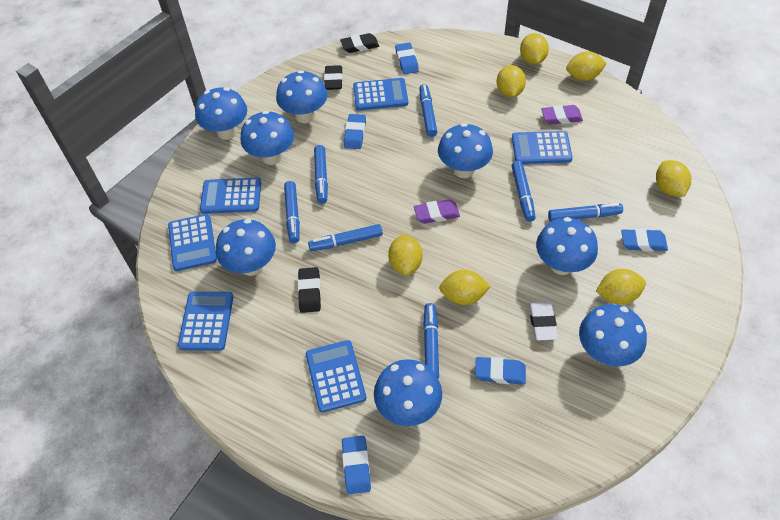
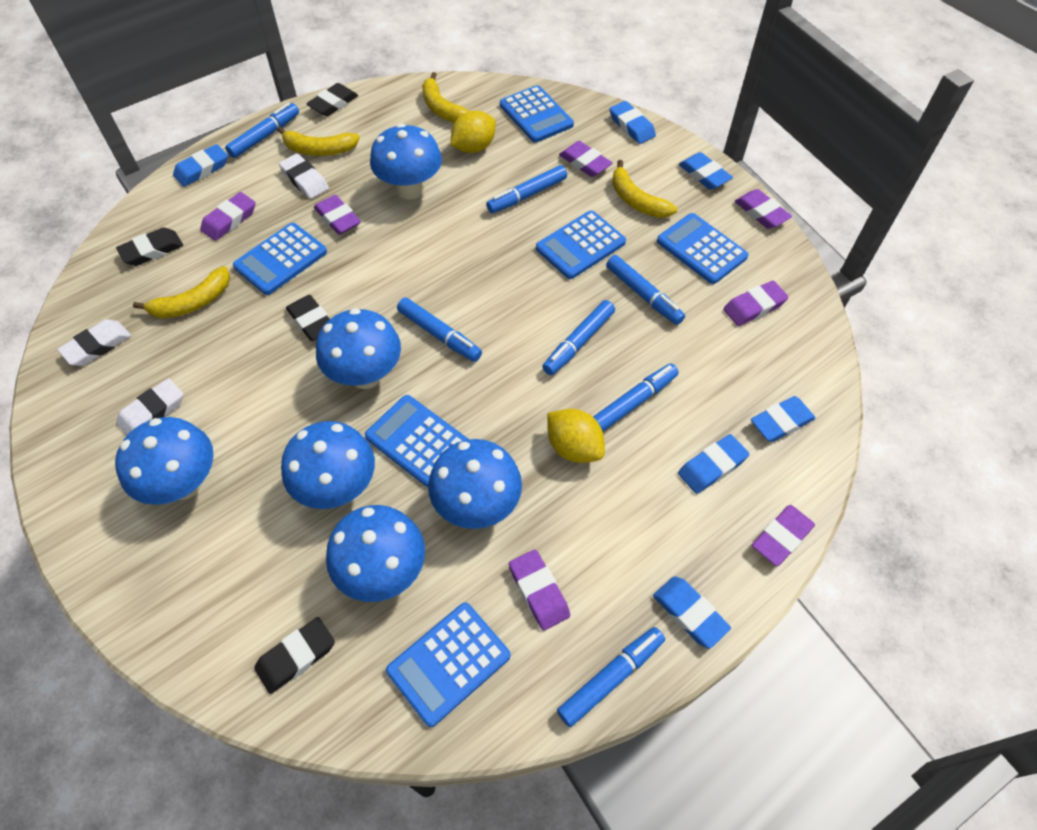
black eraser: 3 -> 4
blue eraser: 5 -> 6
blue mushroom: 8 -> 6
purple eraser: 2 -> 7
white eraser: 1 -> 3
yellow banana: 0 -> 4
yellow lemon: 7 -> 2

